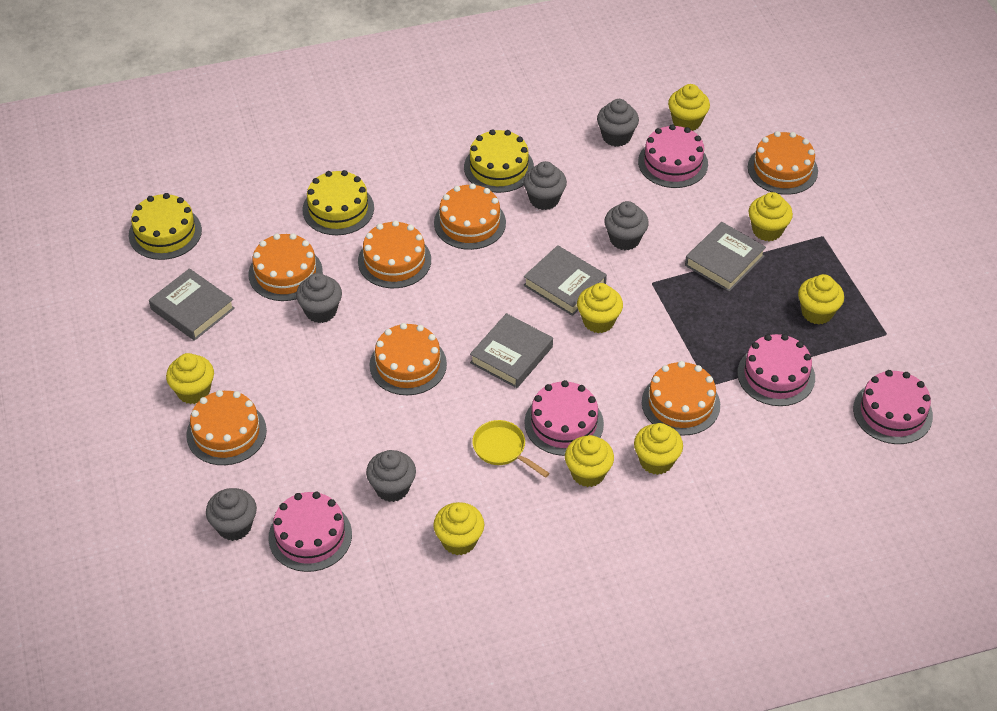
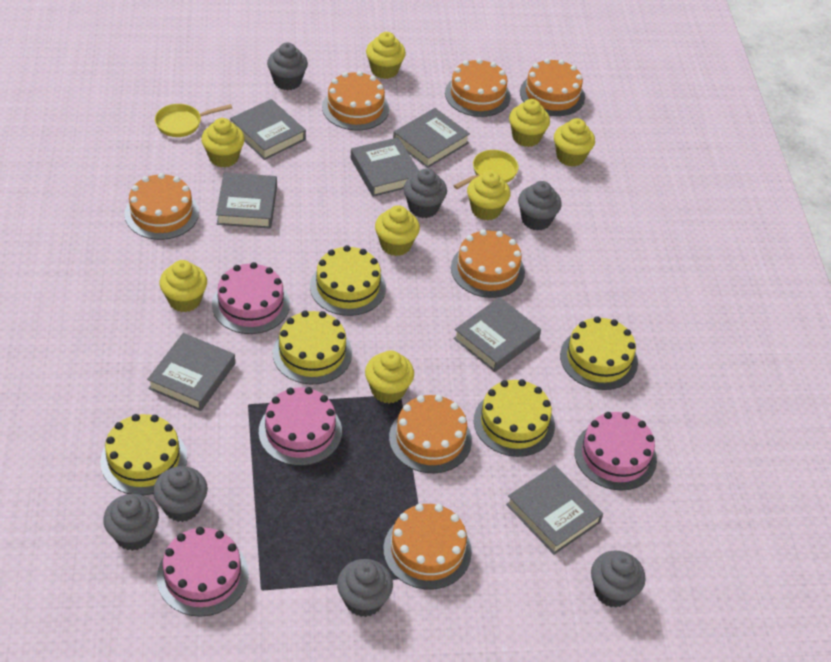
grey book: 4 -> 7
grey cupcake: 6 -> 7
pink cake: 5 -> 4
yellow cake: 3 -> 5
yellow pan: 1 -> 2

